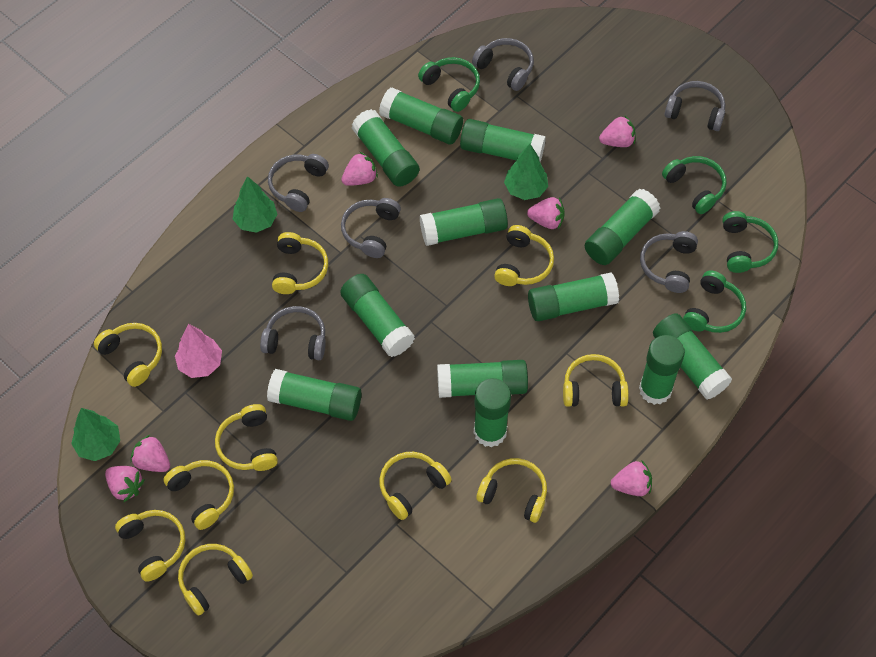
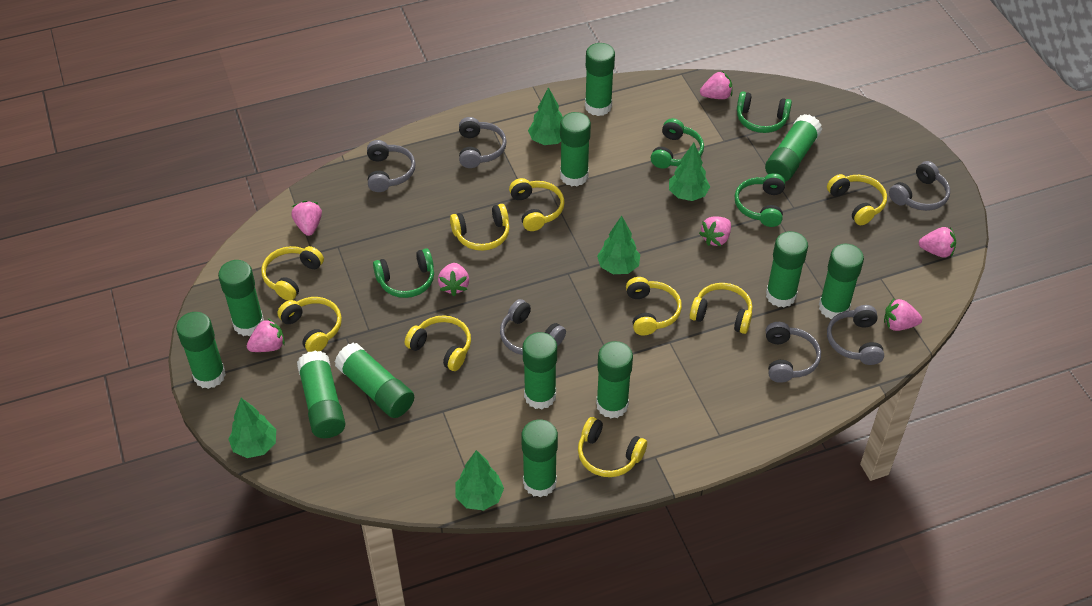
green tree: 3 -> 5
pink strawberry: 6 -> 7
pink tree: 1 -> 0
yellow headphones: 10 -> 9

